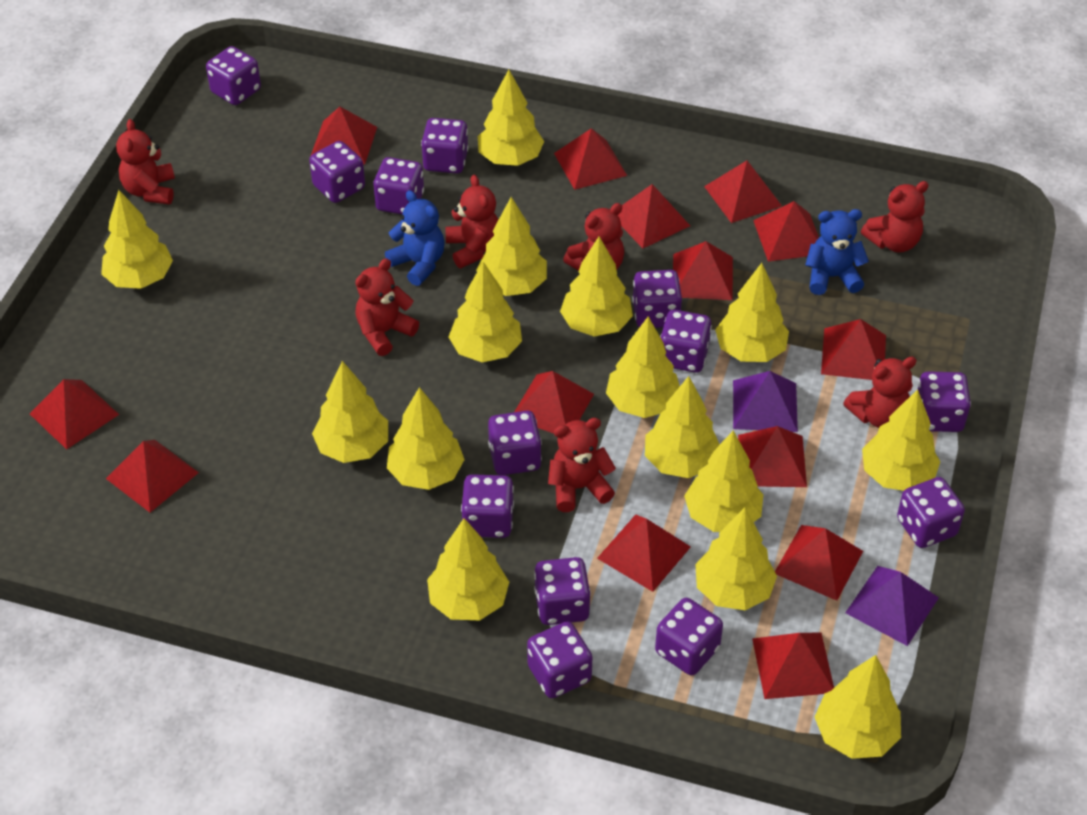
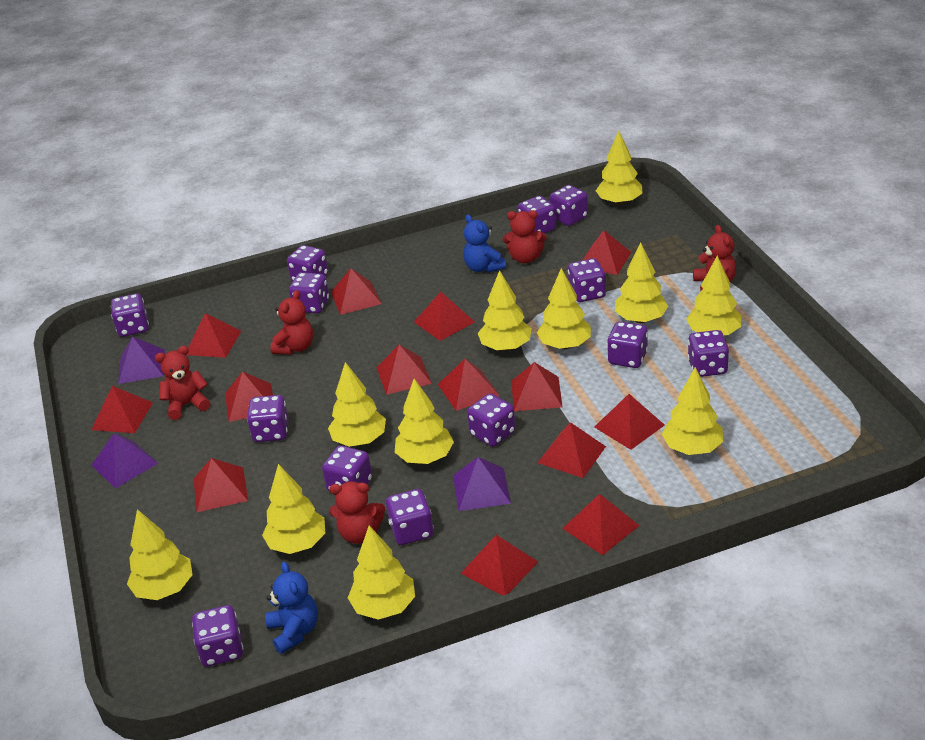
purple pyramid: 2 -> 3
red teddy bear: 7 -> 5
yellow tree: 15 -> 11

